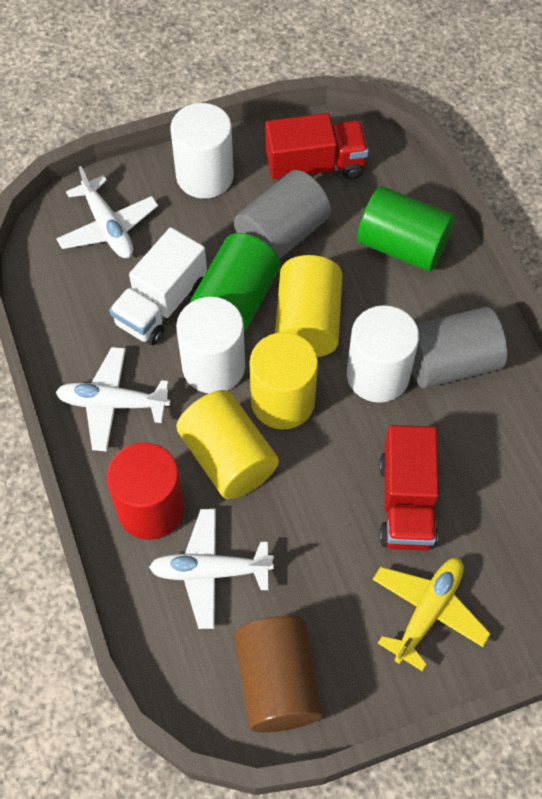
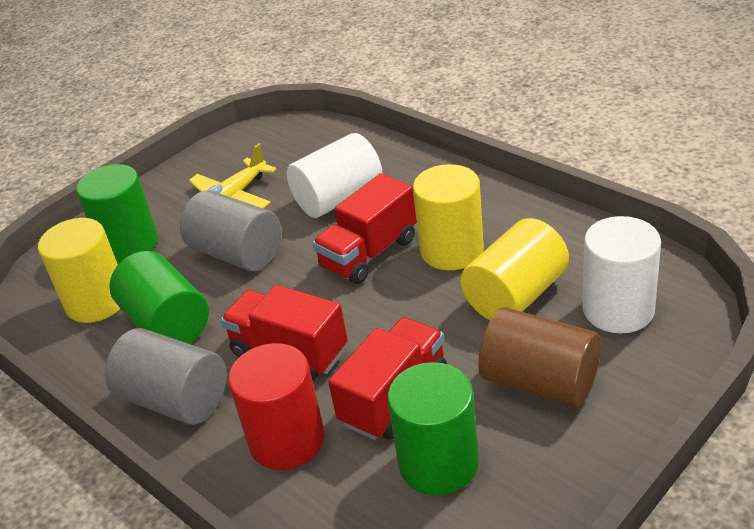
green cylinder: 2 -> 3
red truck: 2 -> 3
white cylinder: 3 -> 2
white plane: 3 -> 0
white truck: 1 -> 0

